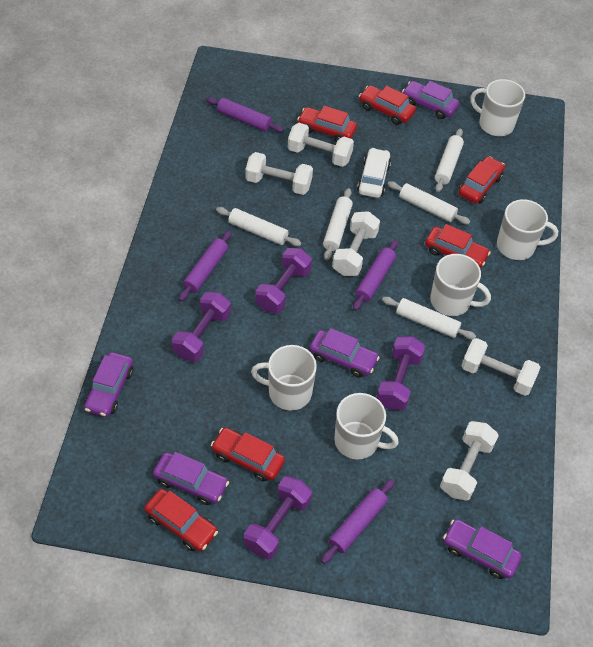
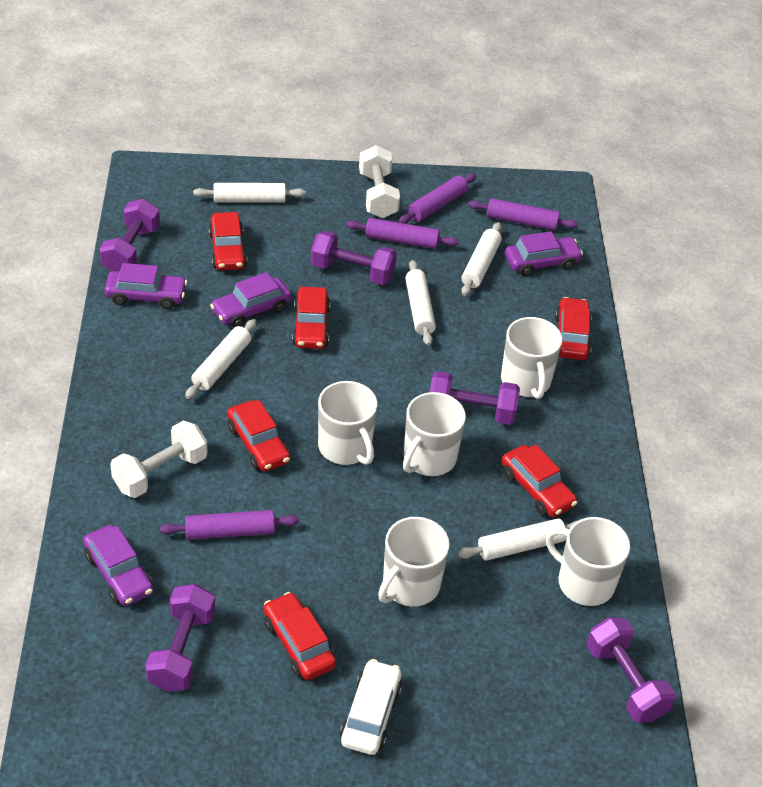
purple car: 5 -> 4
purple dumbbell: 4 -> 5
white dumbbell: 5 -> 2

